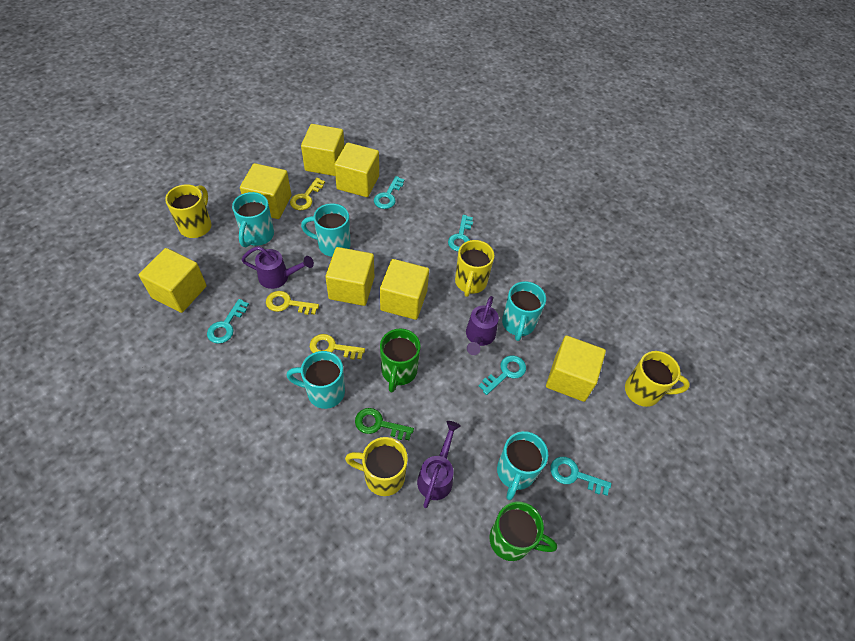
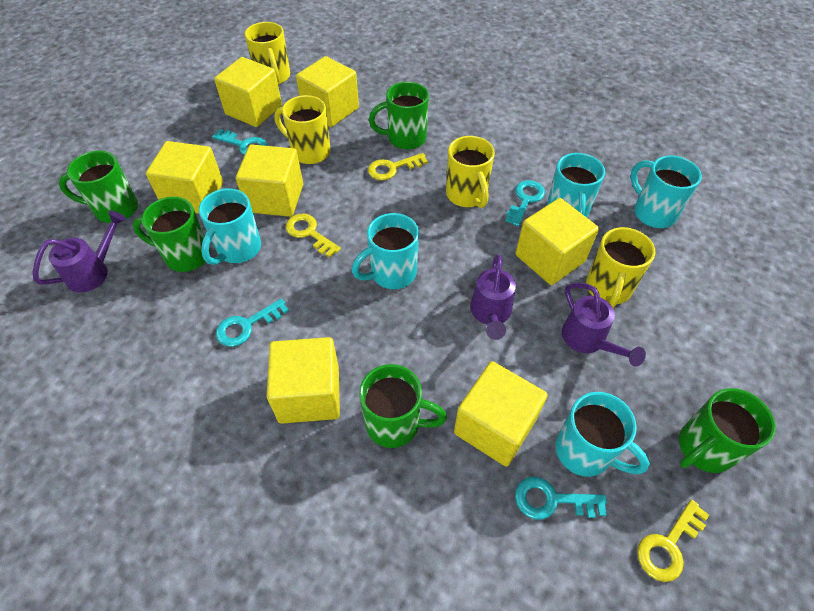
green key: 1 -> 0
green mug: 2 -> 5
turquoise key: 5 -> 4

